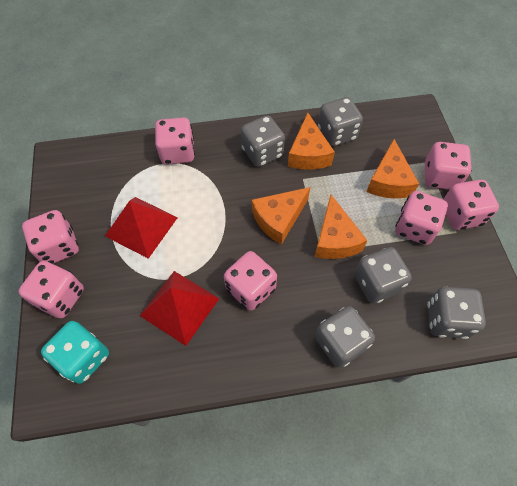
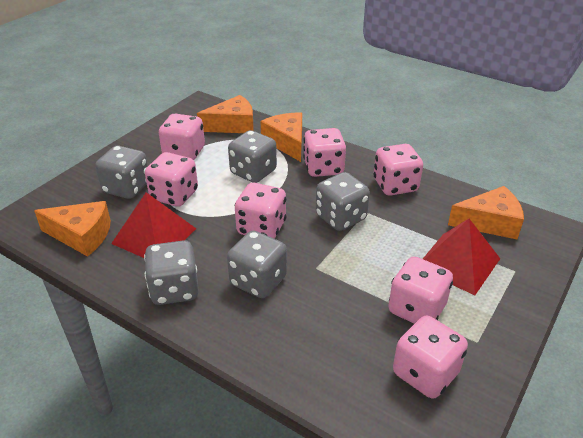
turquoise dice: 1 -> 0

